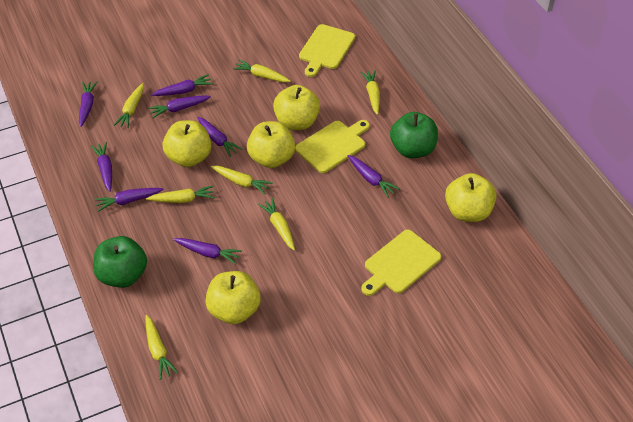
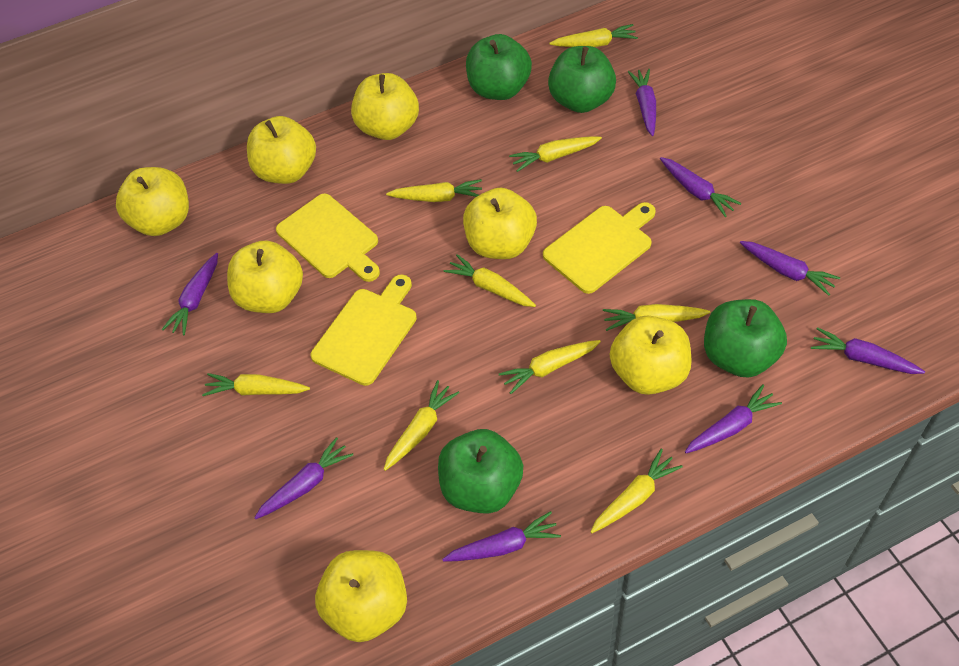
green apple: 2 -> 4
yellow apple: 5 -> 7
yellow carrot: 7 -> 9

